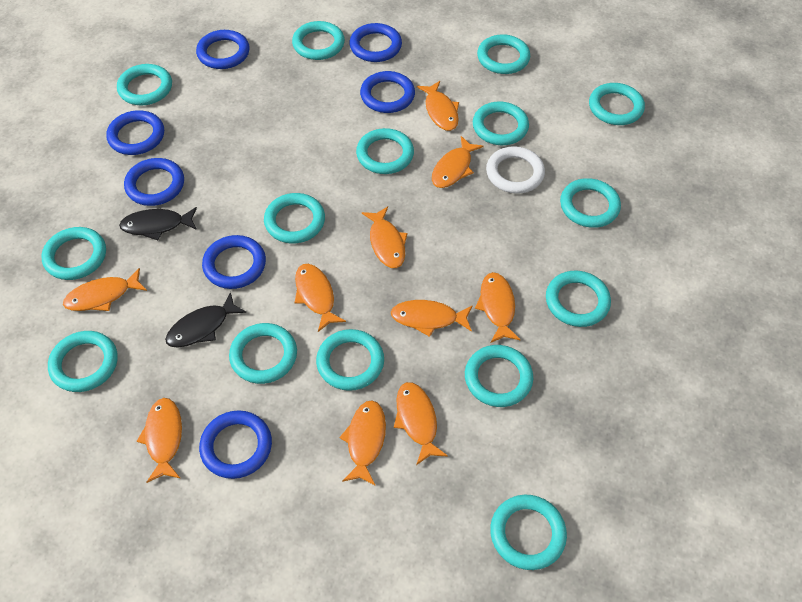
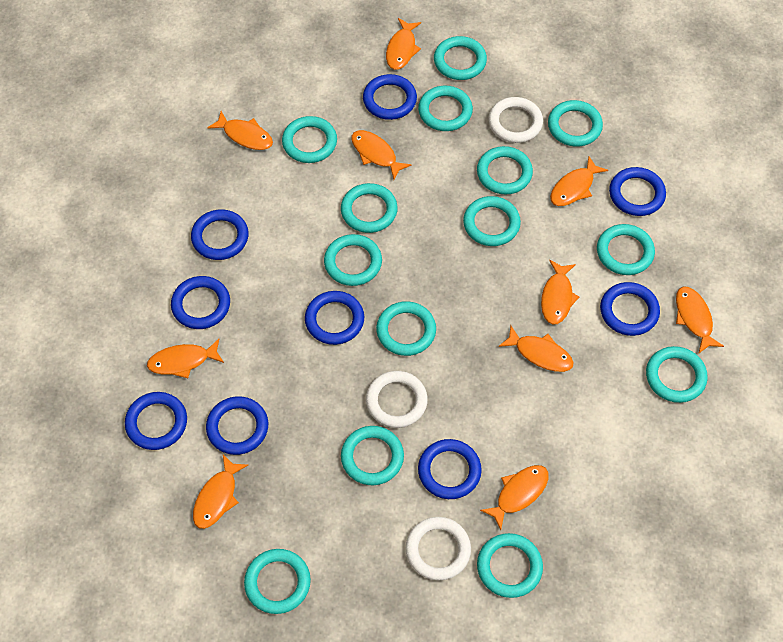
black fish: 2 -> 0
blue ring: 7 -> 9
turquoise ring: 15 -> 14
white ring: 1 -> 3

